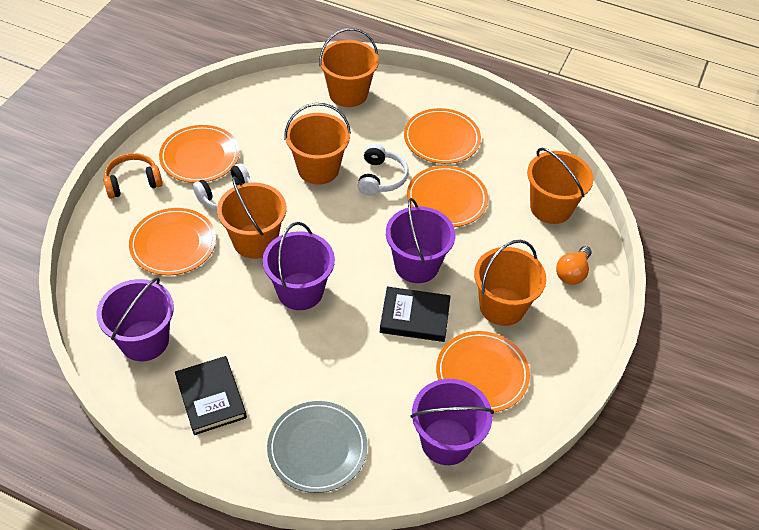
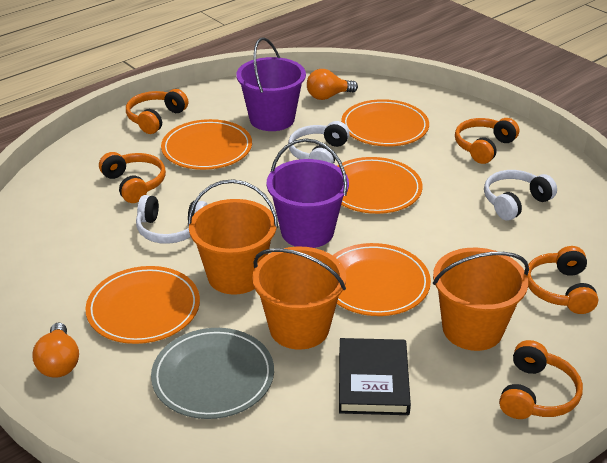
black book: 2 -> 1
orange bucket: 5 -> 3
orange headphones: 1 -> 5
orange light bulb: 1 -> 2
purple bucket: 4 -> 2
white headphones: 2 -> 3

